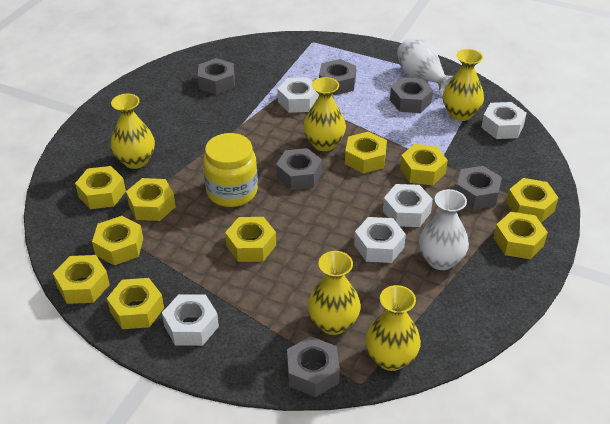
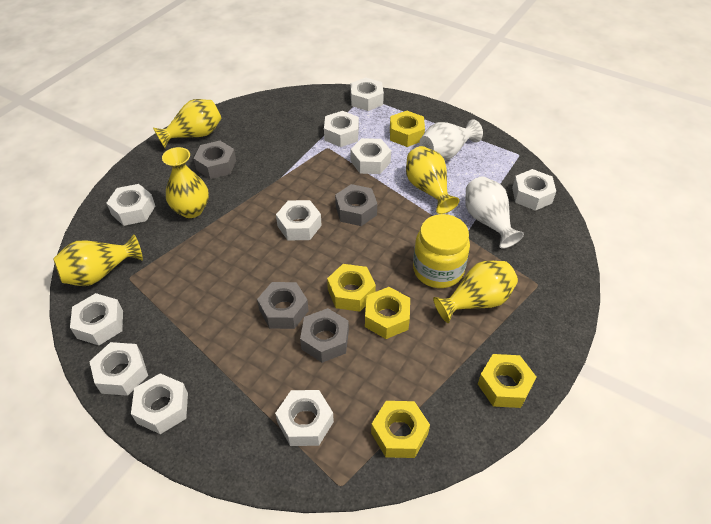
grey nut: 6 -> 4
white nut: 5 -> 10
yellow nut: 10 -> 5

